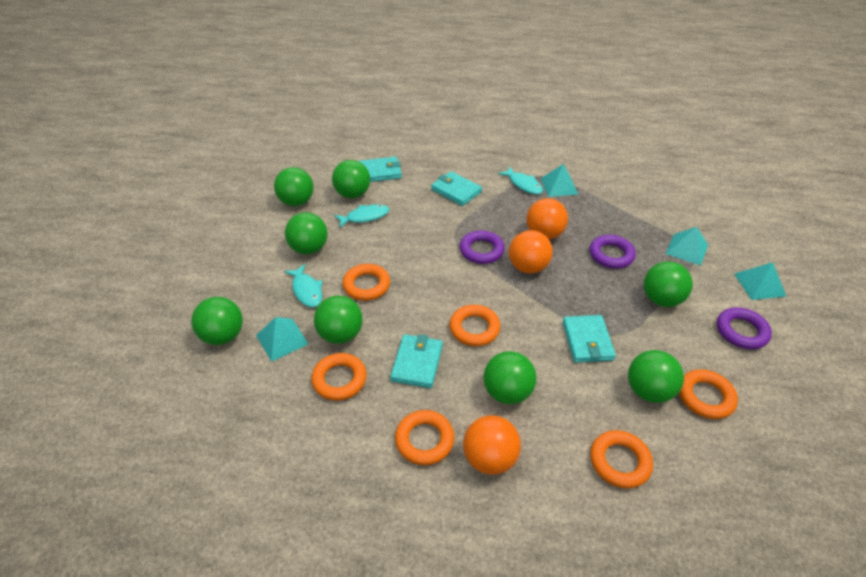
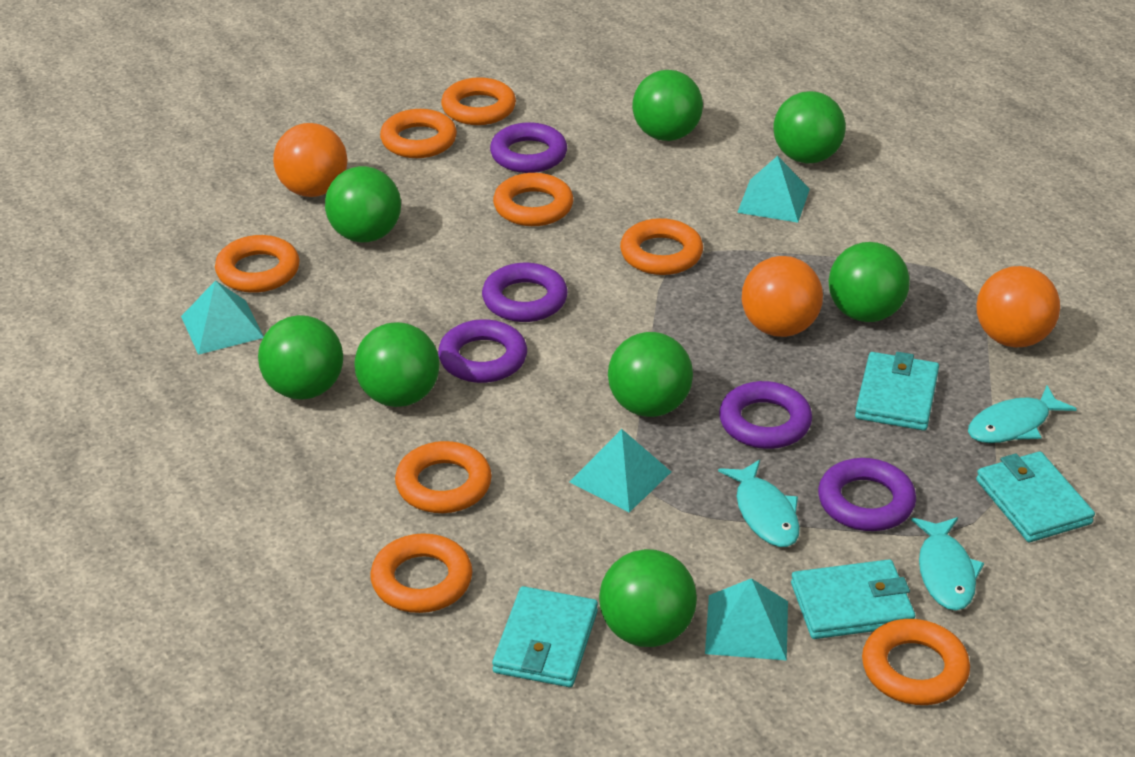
orange ring: 6 -> 8
purple ring: 3 -> 5

